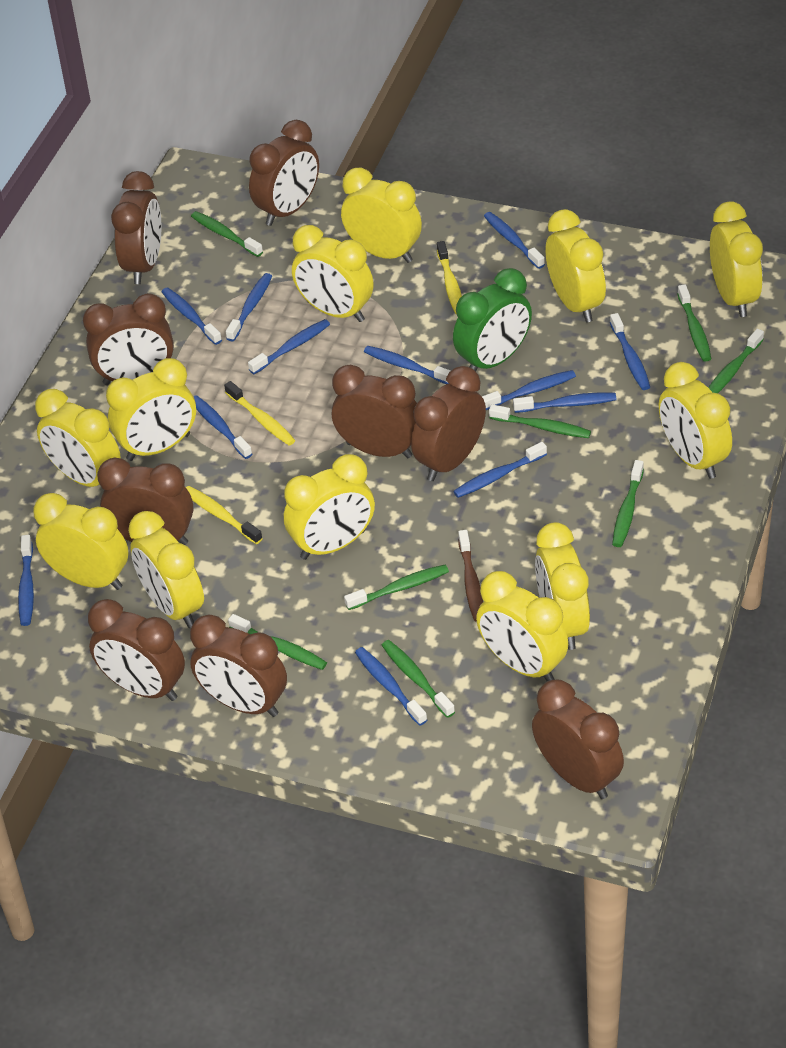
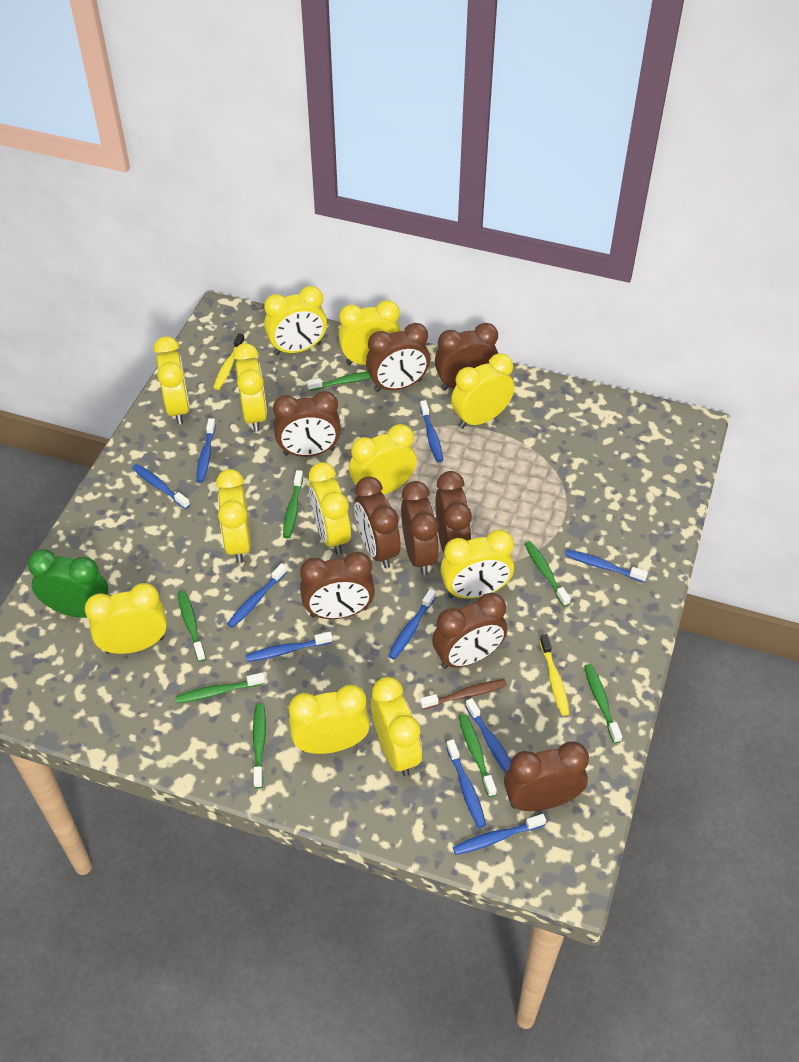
blue toothbrush: 12 -> 10
yellow toothbrush: 3 -> 2

